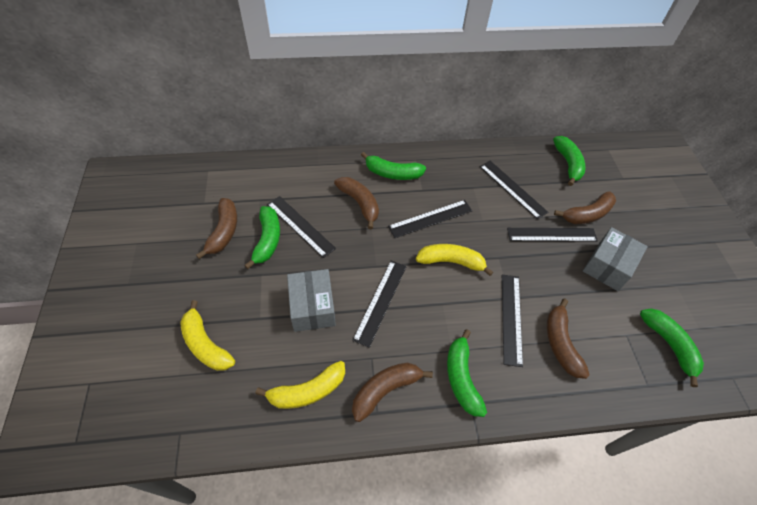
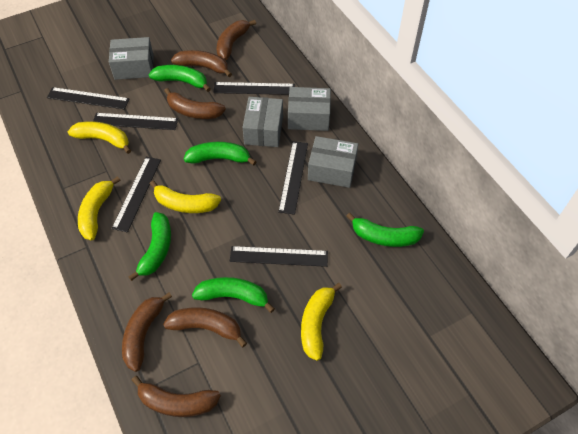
brown banana: 5 -> 6
grey box: 2 -> 4
yellow banana: 3 -> 4

